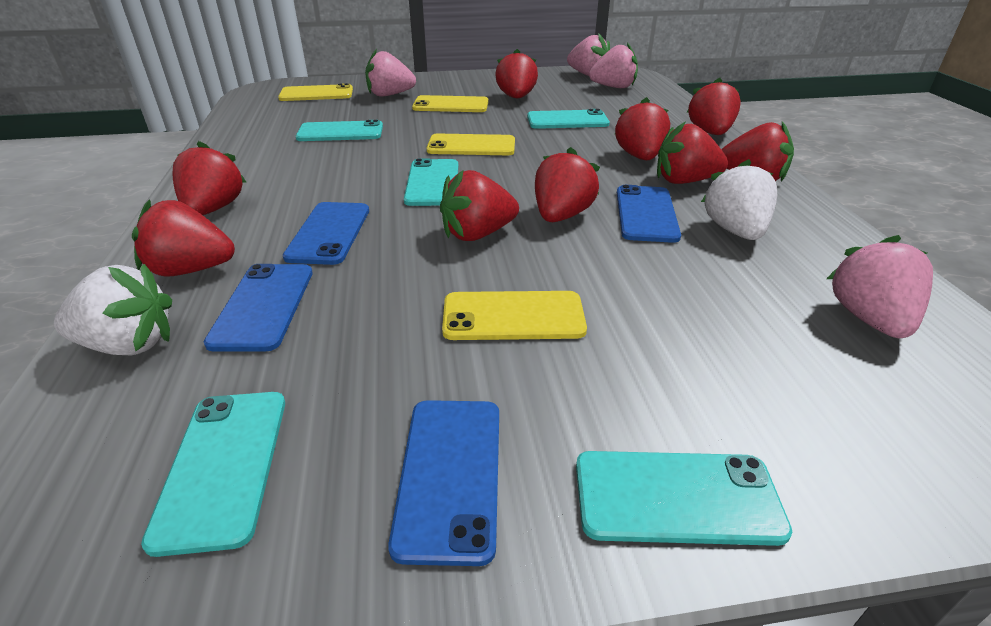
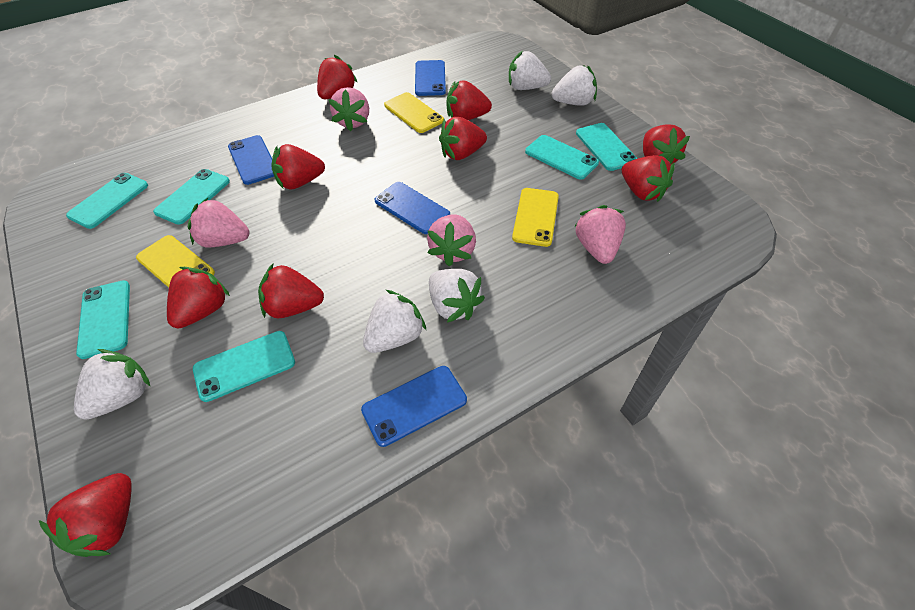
turquoise phone: 5 -> 6
white strawberry: 2 -> 5
yellow phone: 4 -> 3

